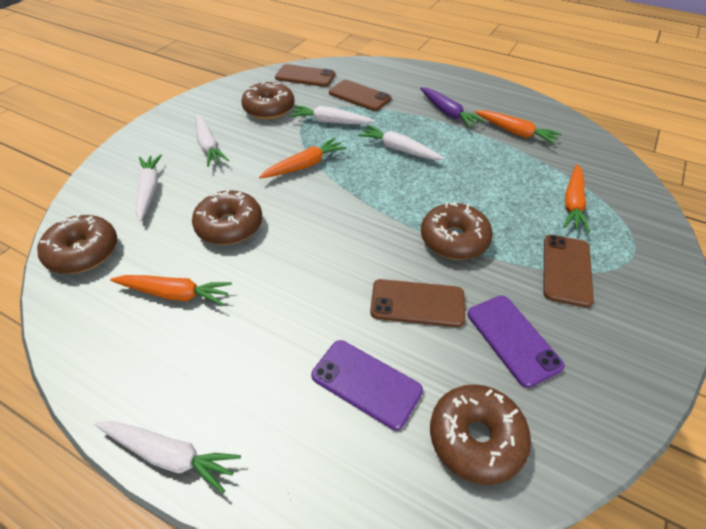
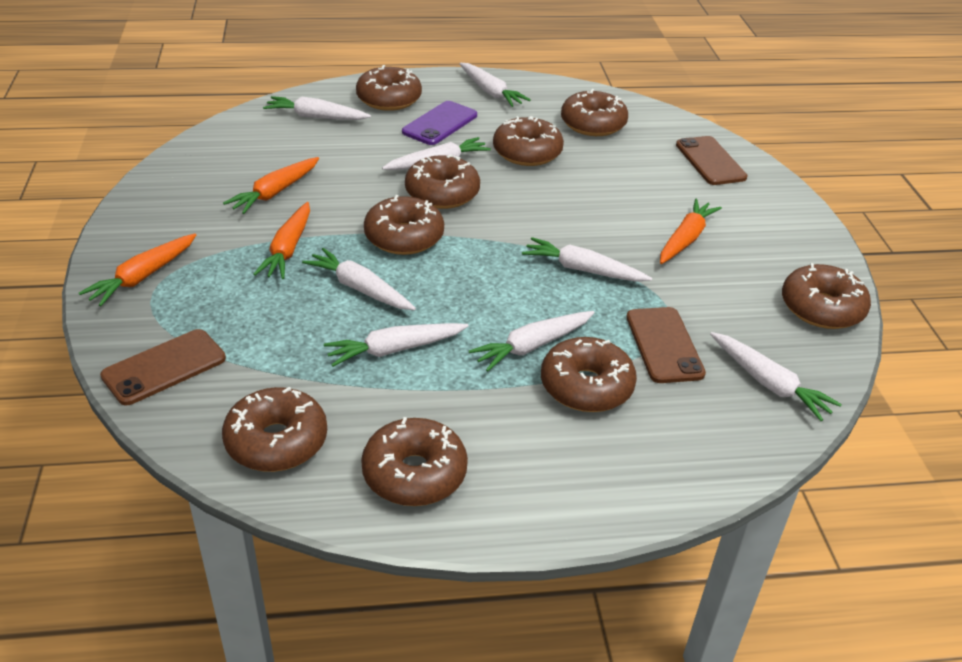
brown donut: 5 -> 9
brown phone: 4 -> 3
purple carrot: 1 -> 0
purple phone: 2 -> 1
white carrot: 5 -> 8

